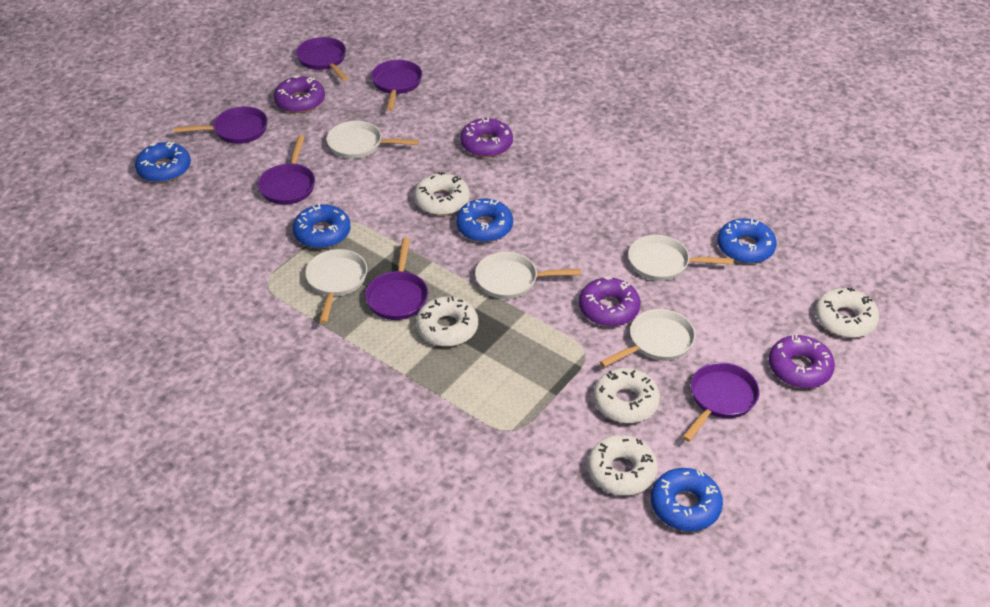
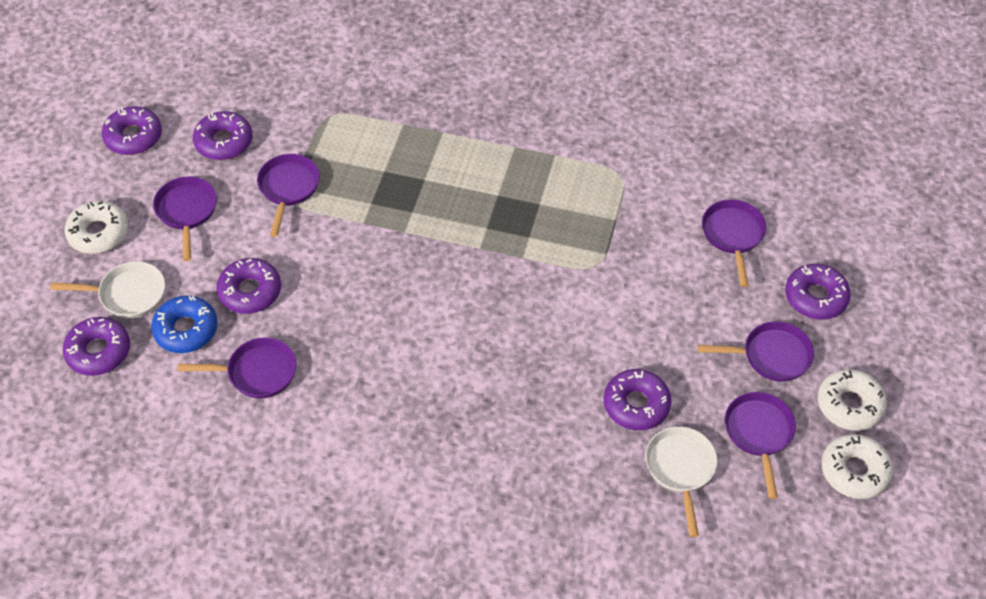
blue donut: 5 -> 1
purple donut: 4 -> 6
white donut: 5 -> 3
white pan: 5 -> 2

